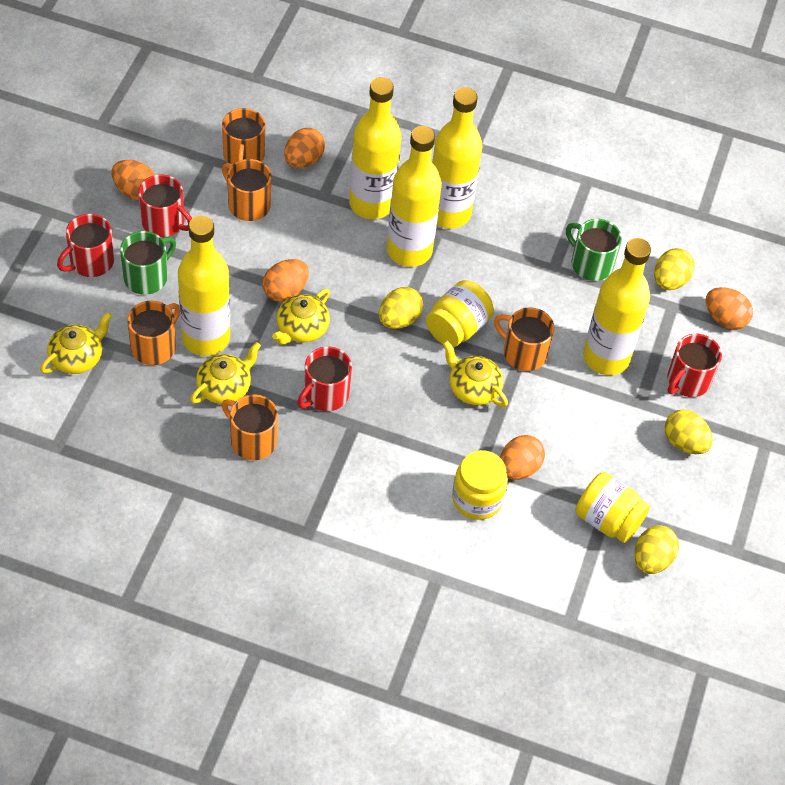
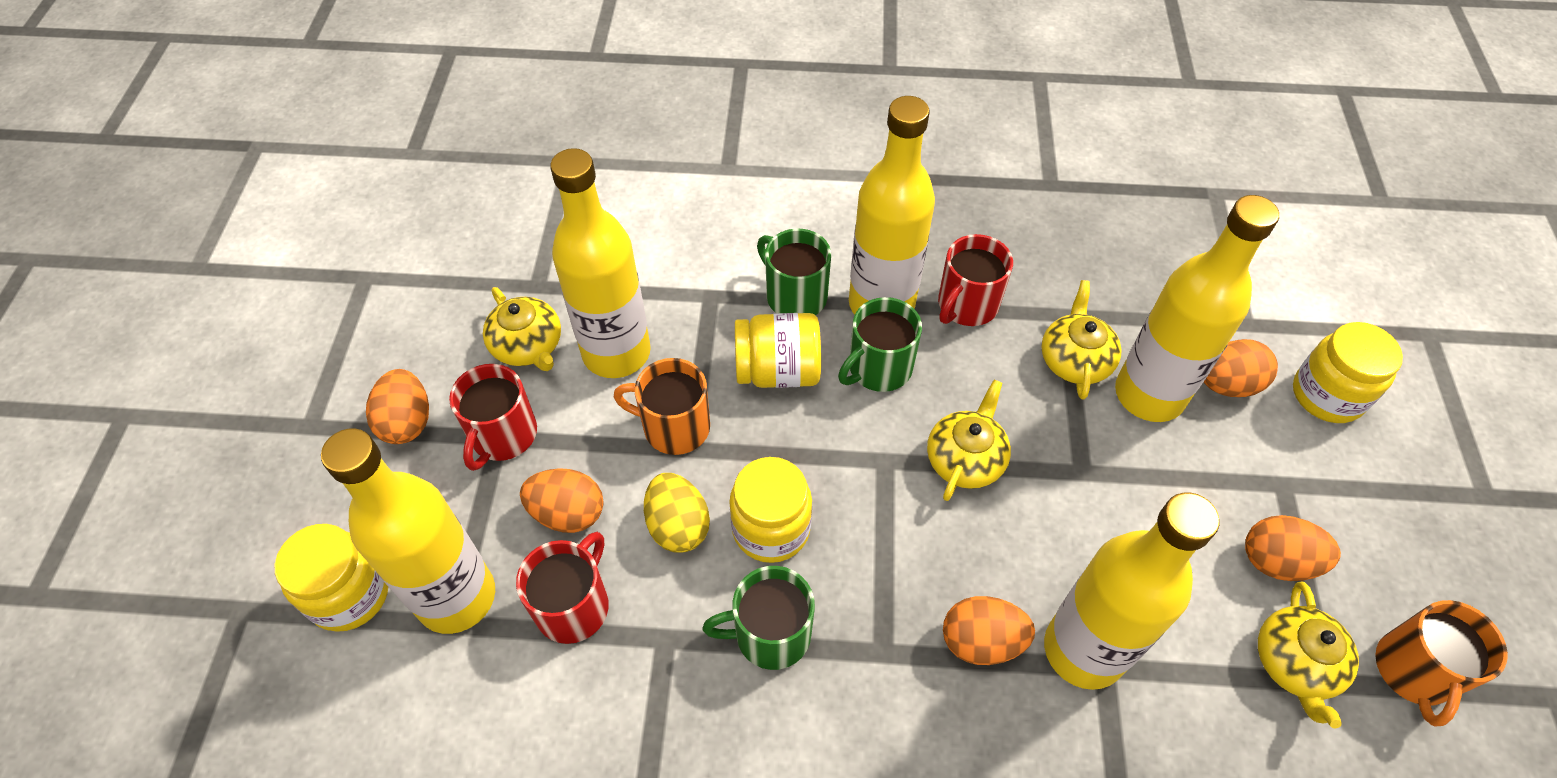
green mug: 2 -> 3
orange mug: 5 -> 2
red mug: 4 -> 3
yellow egg: 4 -> 1
yellow jar: 3 -> 4

